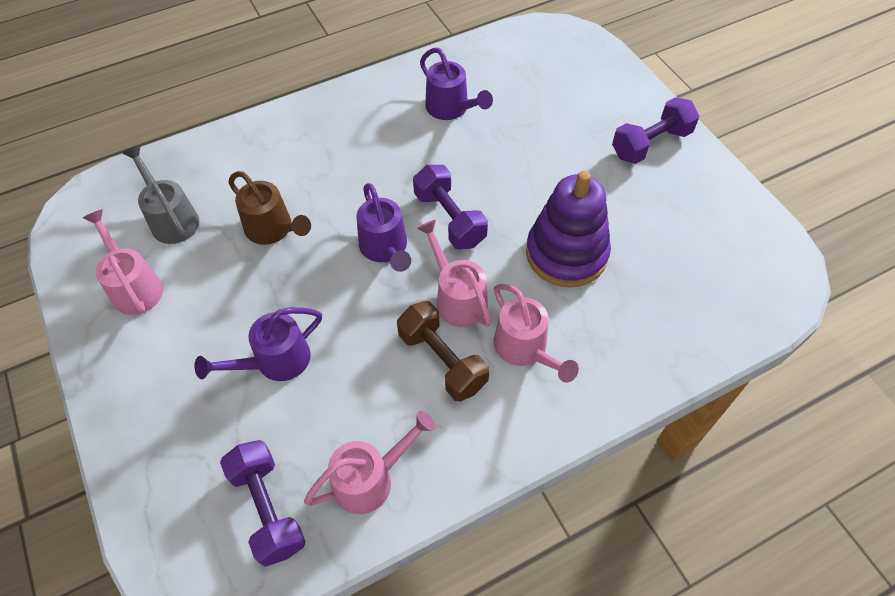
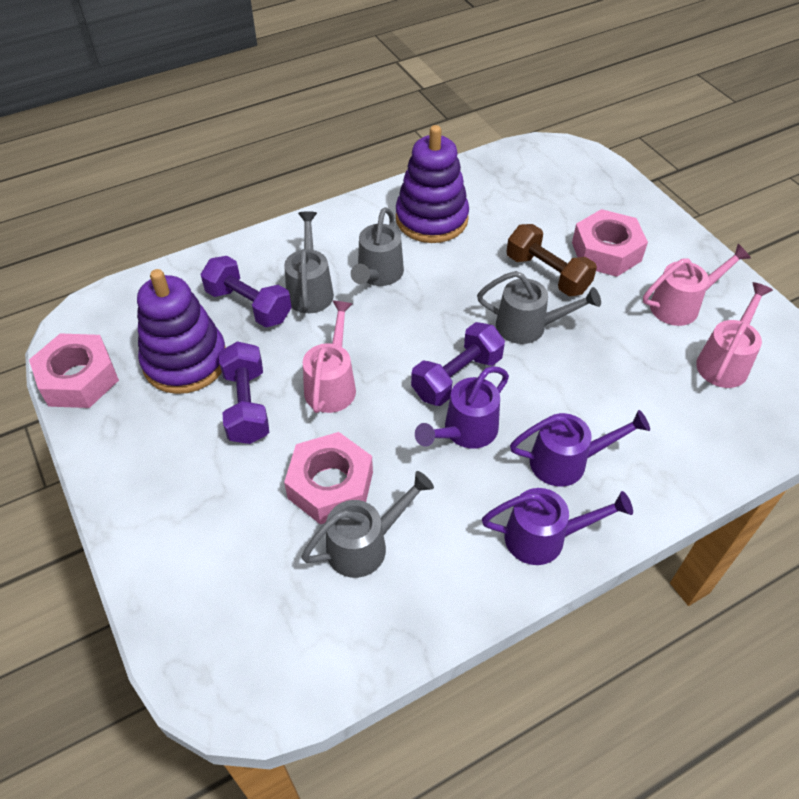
brown watering can: 1 -> 0
grey watering can: 1 -> 4
pink nut: 0 -> 3
pink watering can: 4 -> 3
purple stacking toy: 1 -> 2

